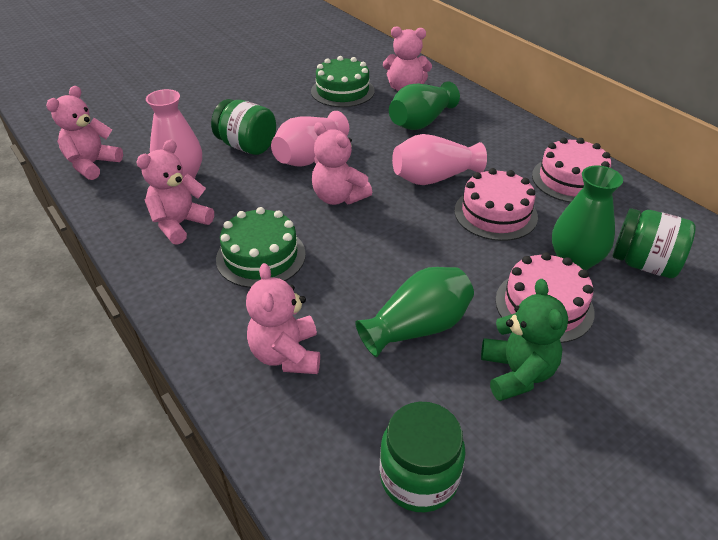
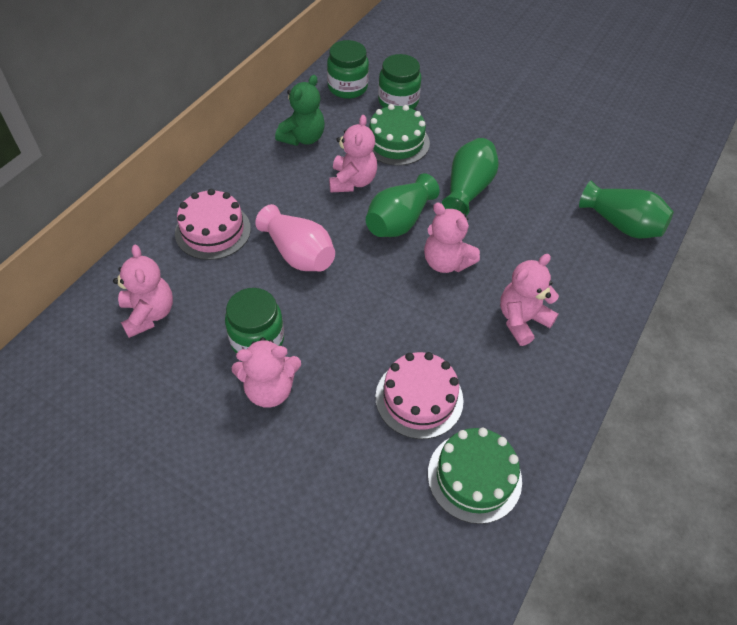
pink cake: 3 -> 2
pink vase: 3 -> 1

